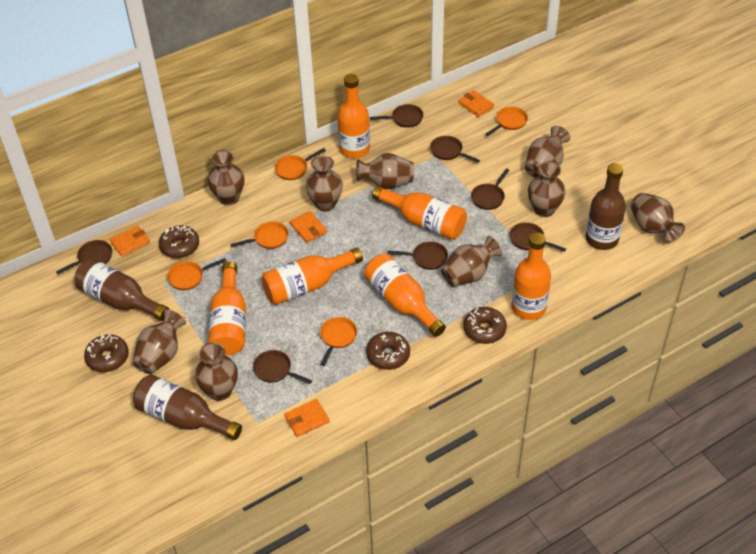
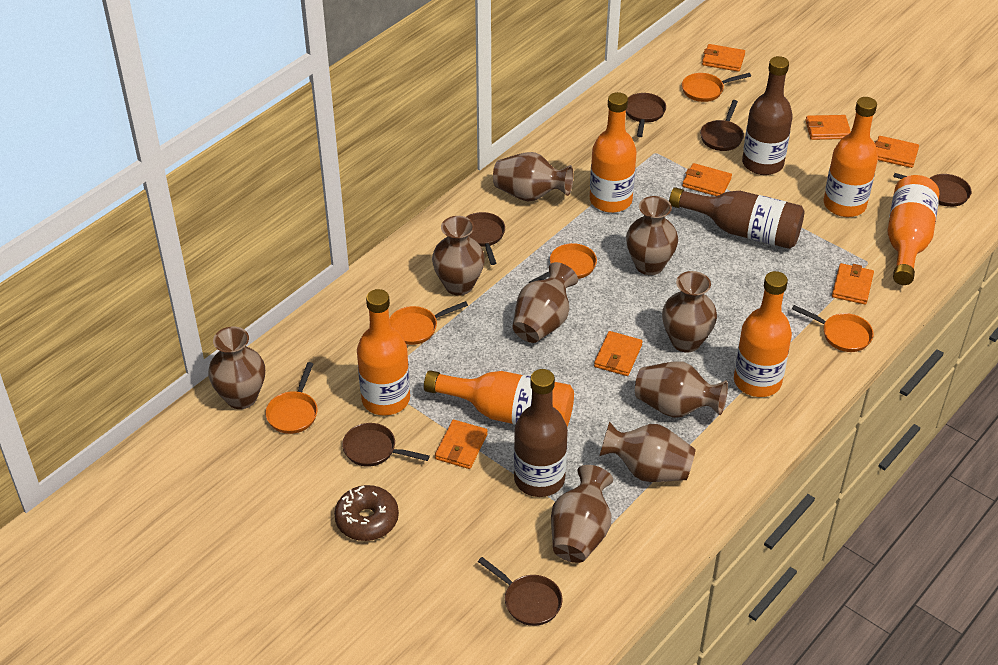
brown donut: 4 -> 1
brown pan: 7 -> 6
orange wallet: 4 -> 7

